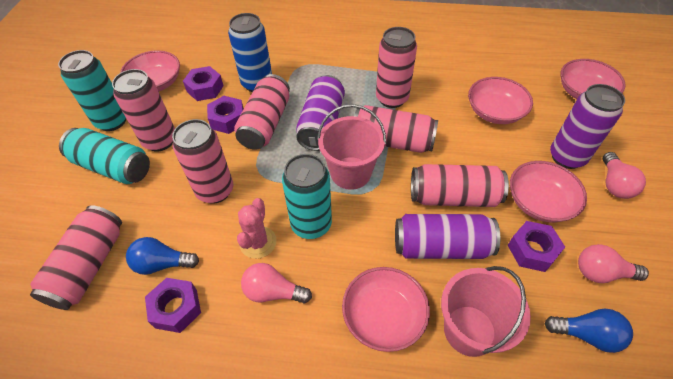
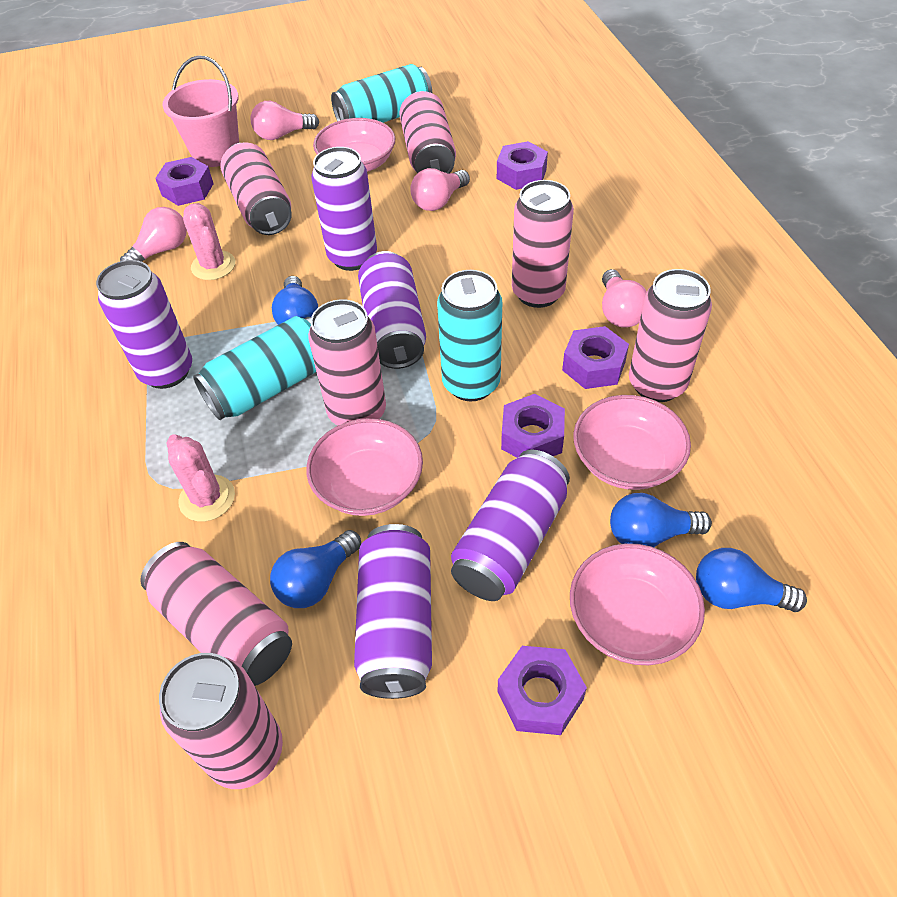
blue can: 1 -> 0
blue light bulb: 2 -> 4
pink bowl: 5 -> 4
pink bucket: 2 -> 1
pink cactus: 1 -> 2
pink light bulb: 3 -> 4
purple can: 3 -> 5
purple nut: 4 -> 5

